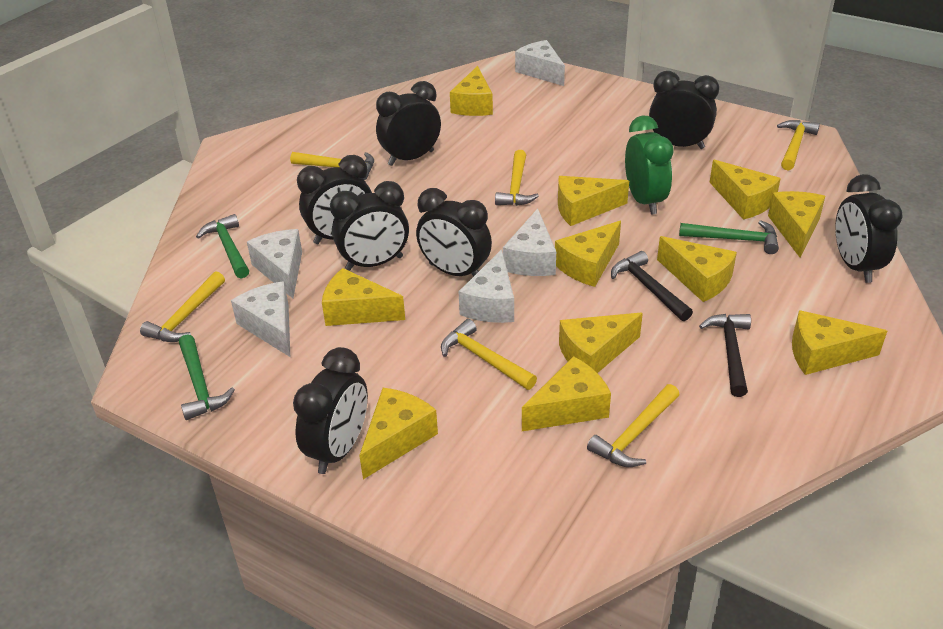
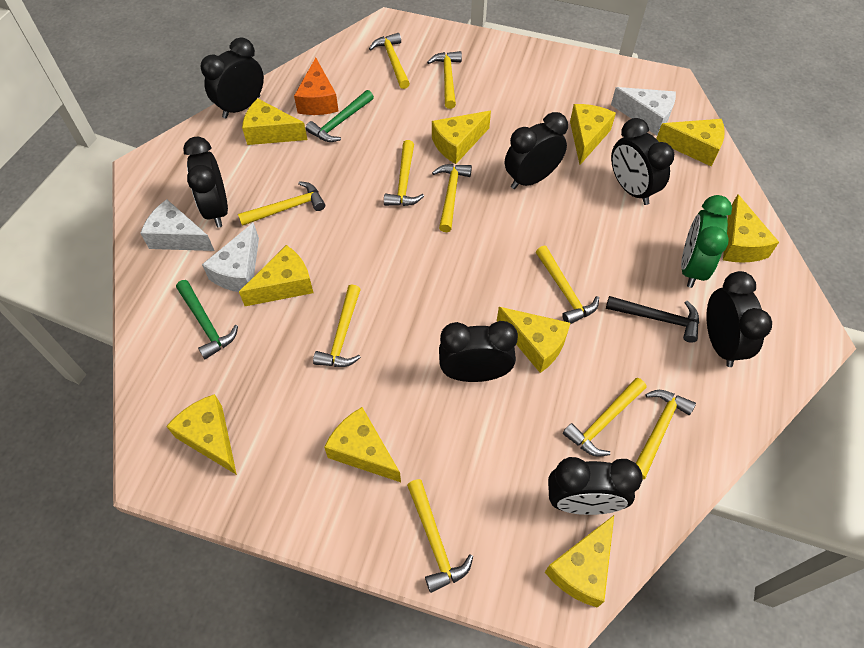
black hammer: 2 -> 1
green hammer: 3 -> 2
orange cheese: 0 -> 1
white cheese: 5 -> 3
yellow cheese: 11 -> 10
yellow hammer: 6 -> 10

